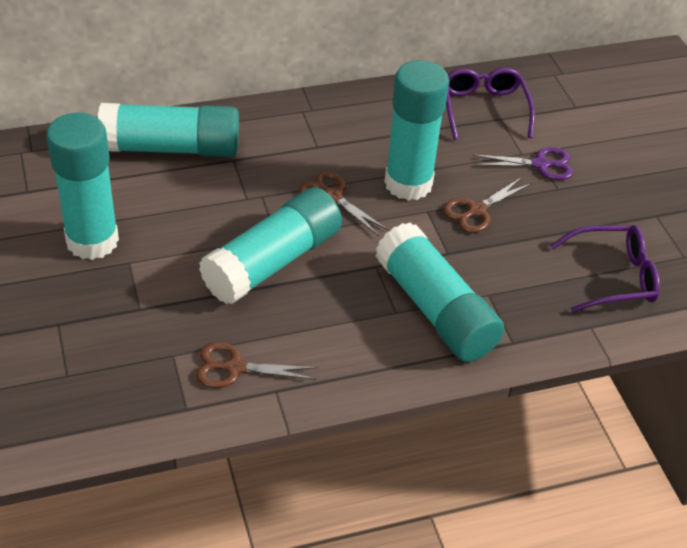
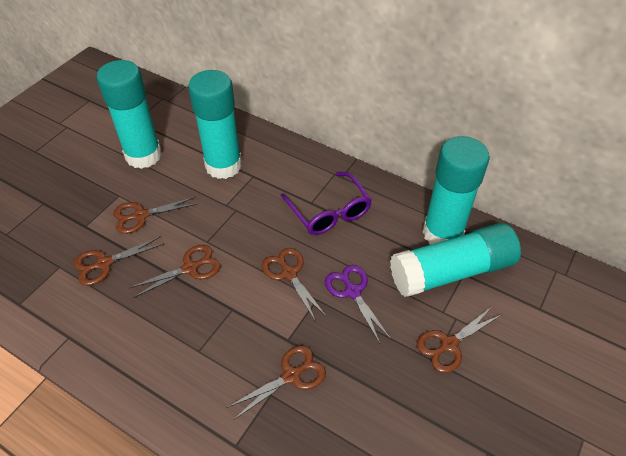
brown scissors: 3 -> 6
purple glasses: 2 -> 1
turquoise glue stick: 5 -> 4

